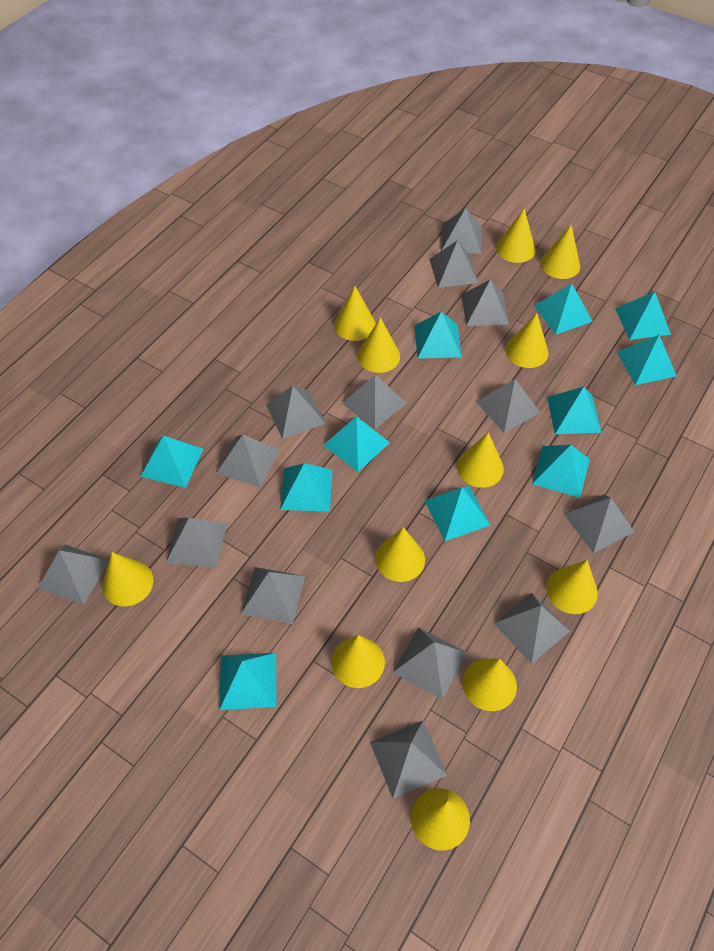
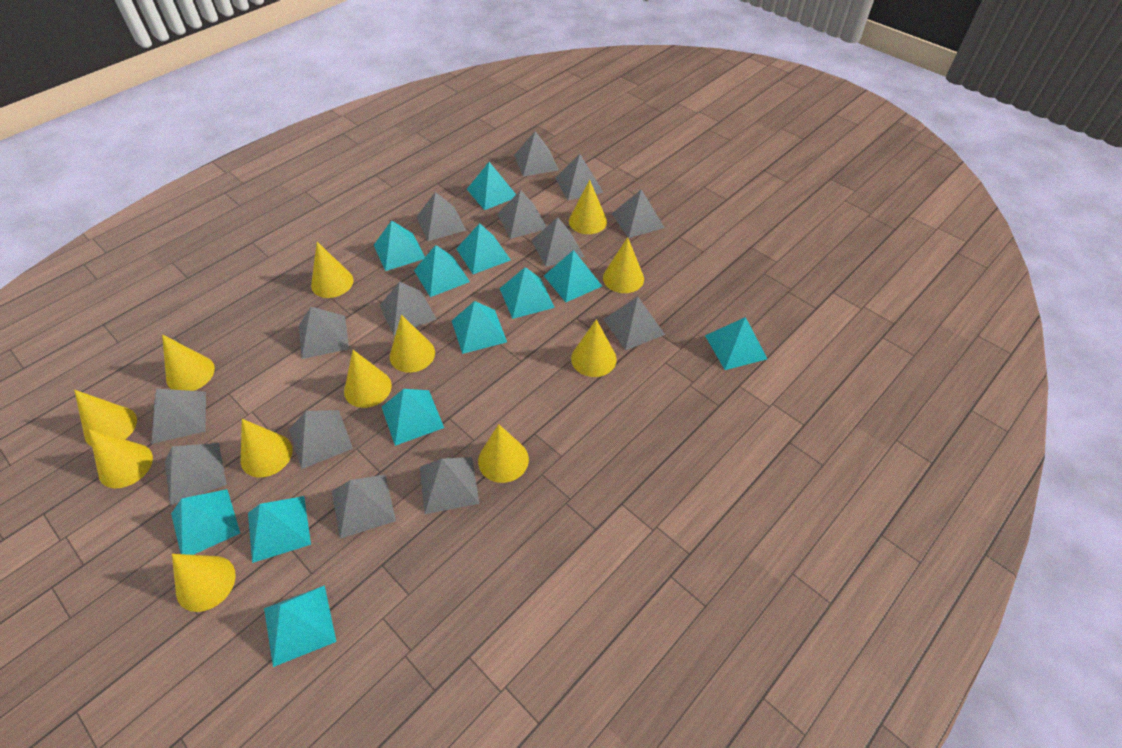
turquoise pyramid: 11 -> 12

